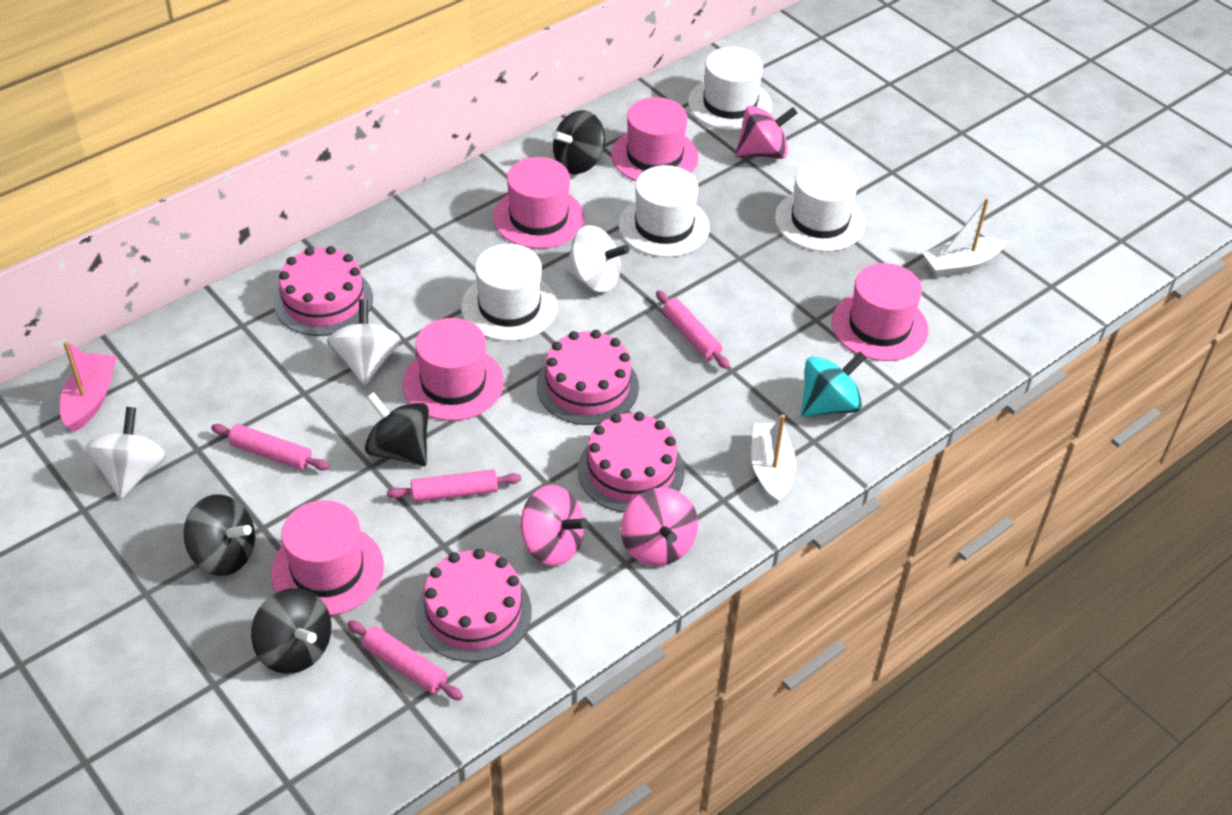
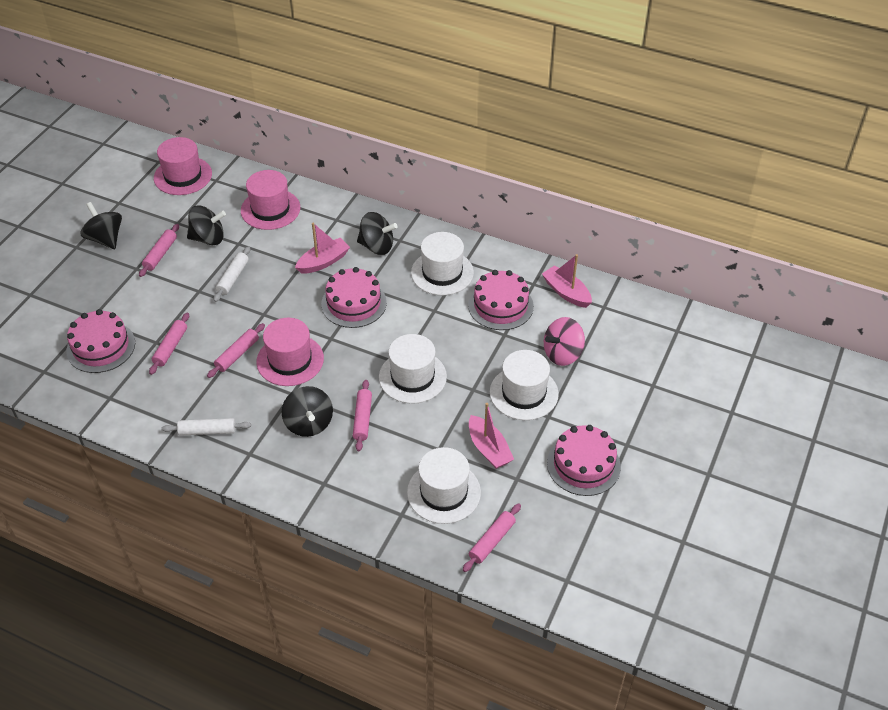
pink boat: 1 -> 3
pink hat: 5 -> 3
pink rolling pin: 4 -> 5
pink spinning top: 3 -> 1
turquoise spinning top: 1 -> 0
white boat: 2 -> 0
white rolling pin: 0 -> 2
white spinning top: 3 -> 0

